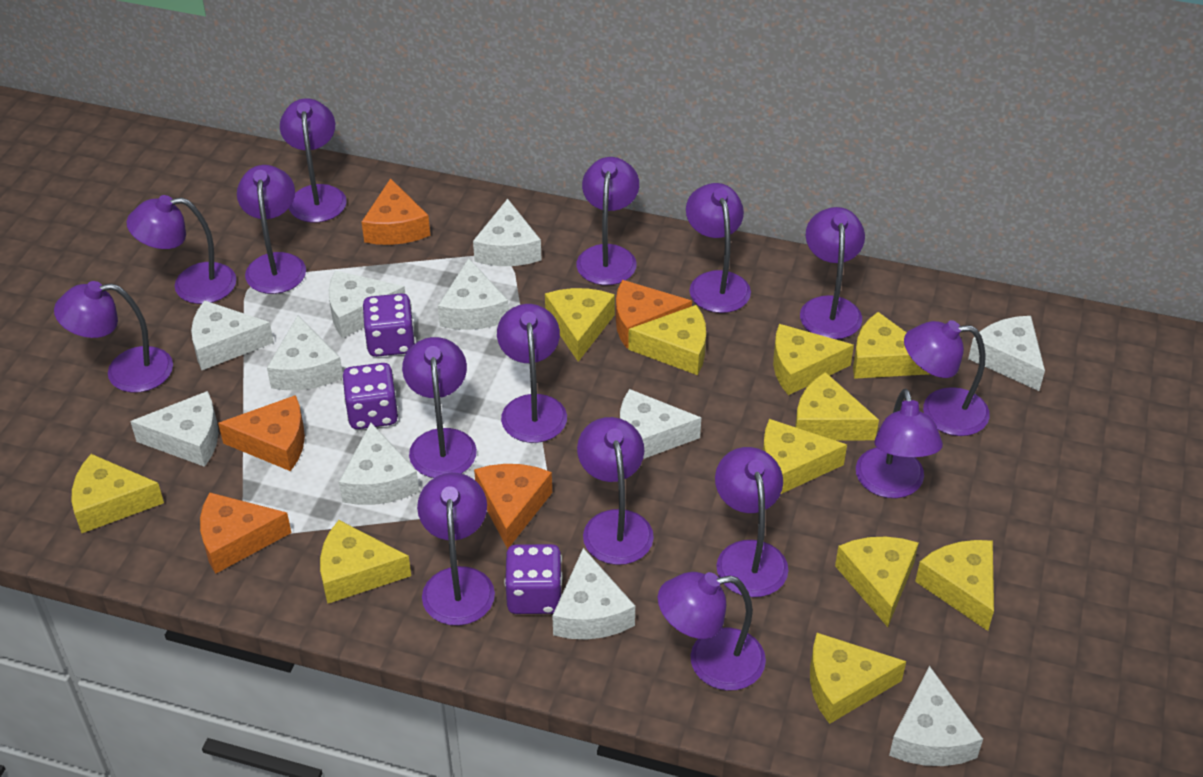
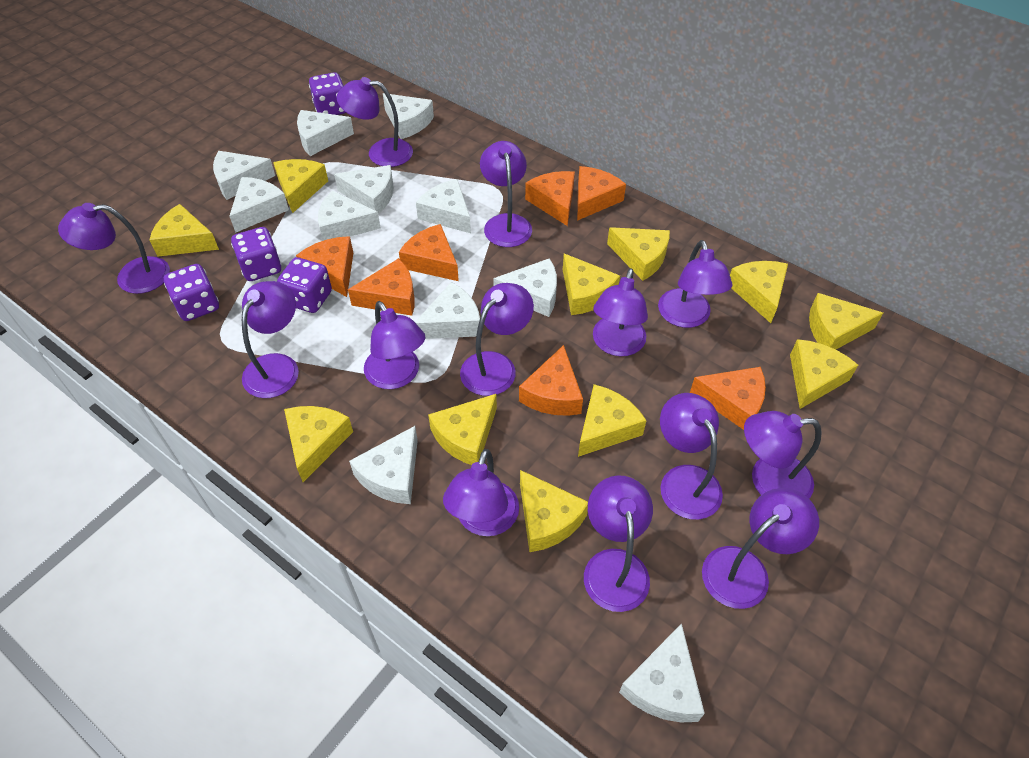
orange cheese: 5 -> 7
purple dice: 3 -> 4
purple lamp: 15 -> 13

